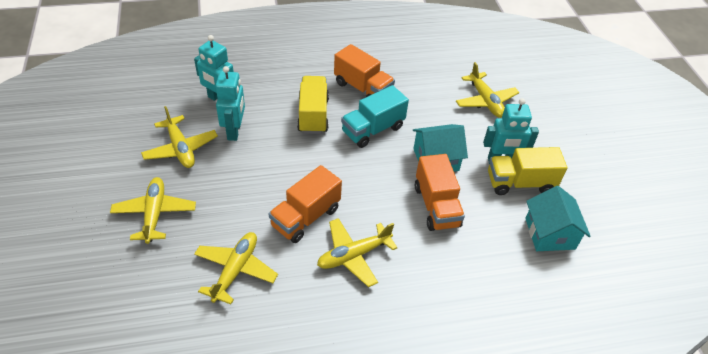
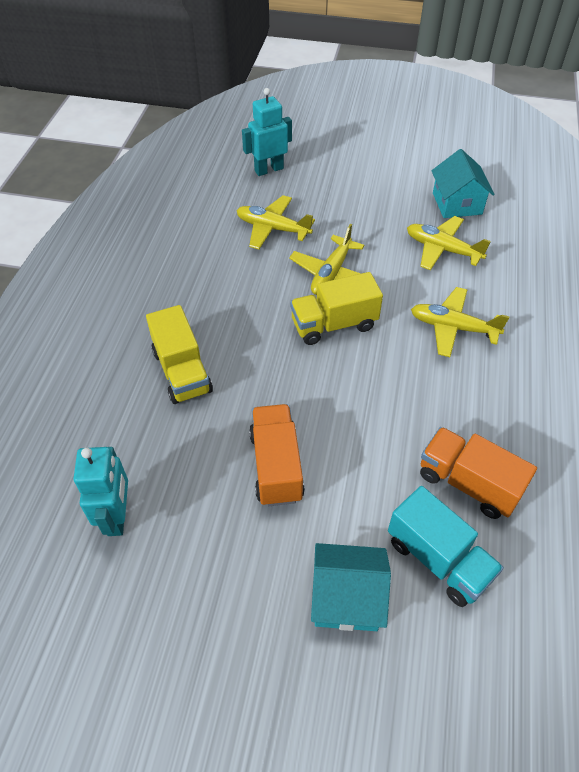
orange truck: 3 -> 2
turquoise robot: 3 -> 2
yellow plane: 5 -> 4

